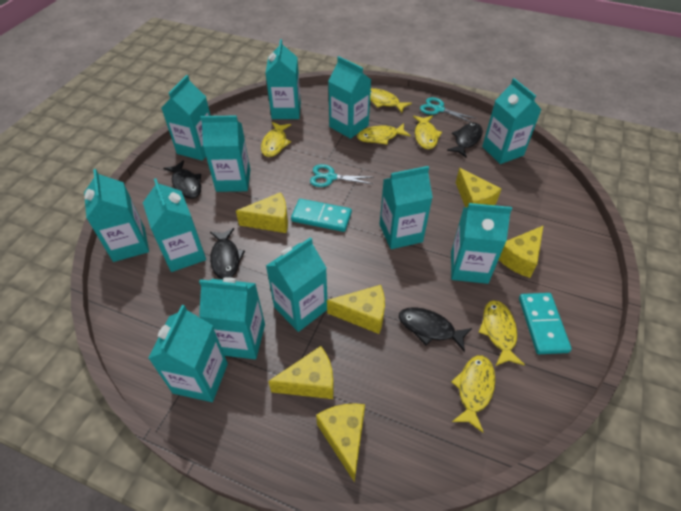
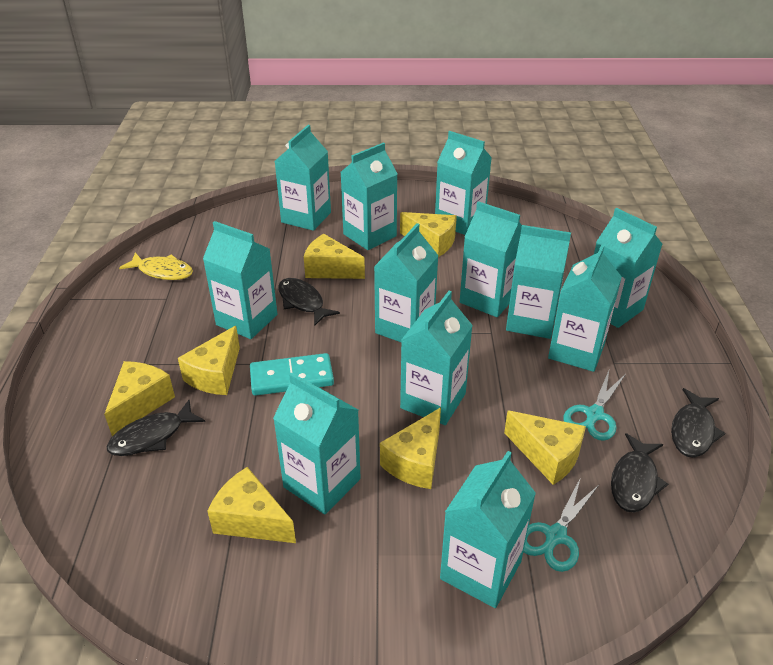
turquoise domino: 2 -> 1
yellow cheese: 6 -> 7
yellow fish: 6 -> 1

